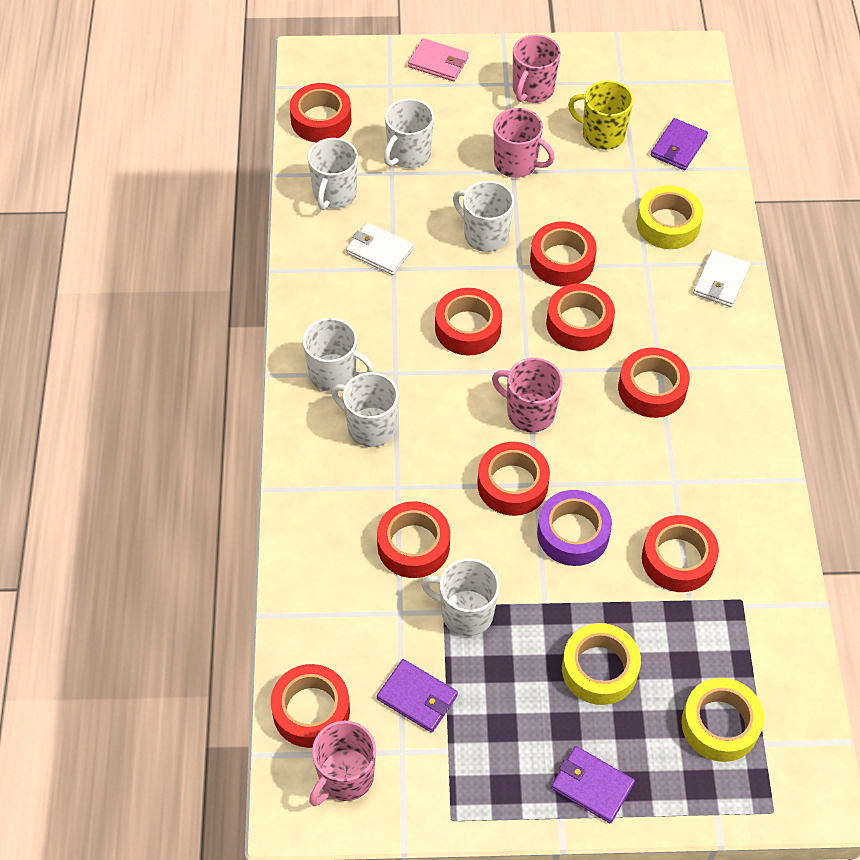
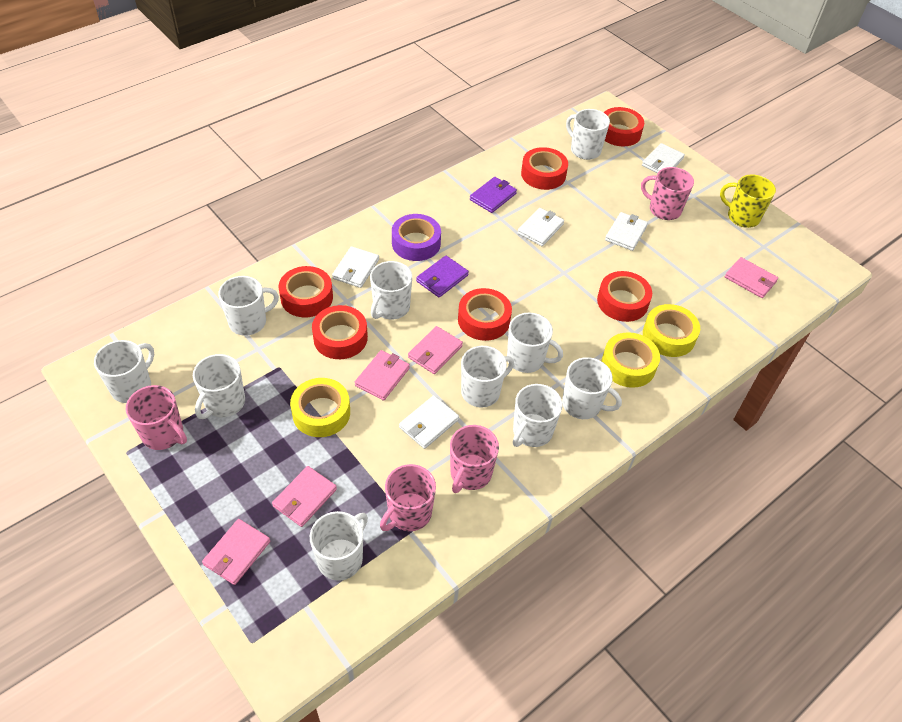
pink wallet: 1 -> 5
purple wallet: 3 -> 2
red tape: 9 -> 6
white mug: 6 -> 10
white wallet: 2 -> 5

